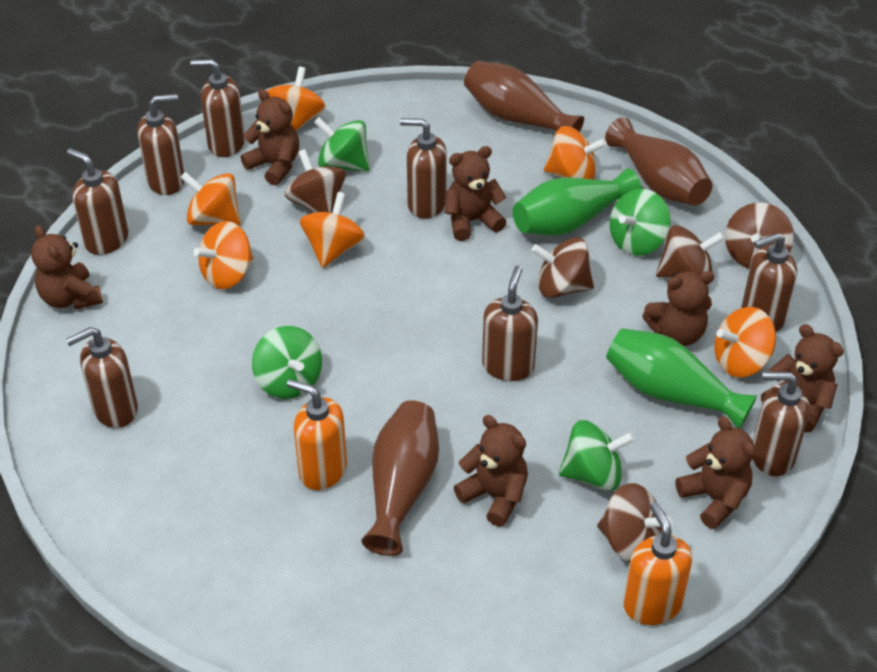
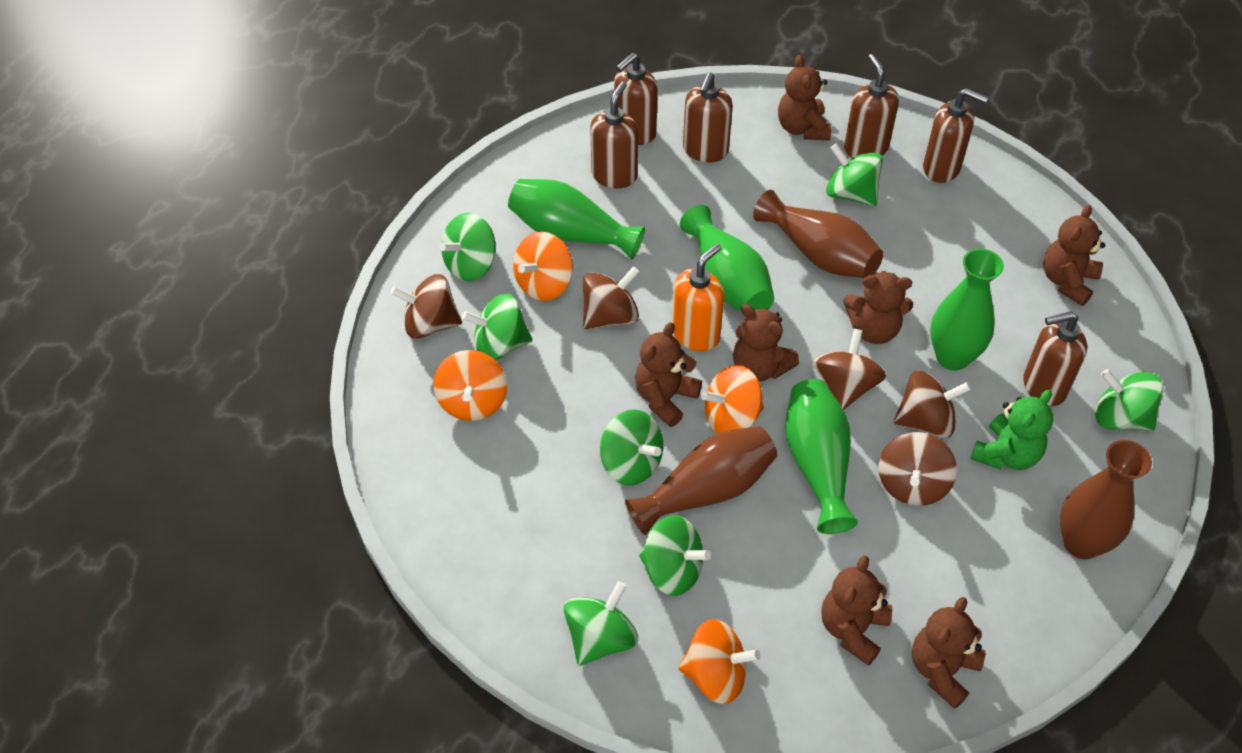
brown soap dispenser: 8 -> 6
green spinning top: 4 -> 7
green teddy bear: 0 -> 1
green vase: 2 -> 4
orange soap dispenser: 2 -> 1
orange spinning top: 6 -> 4

